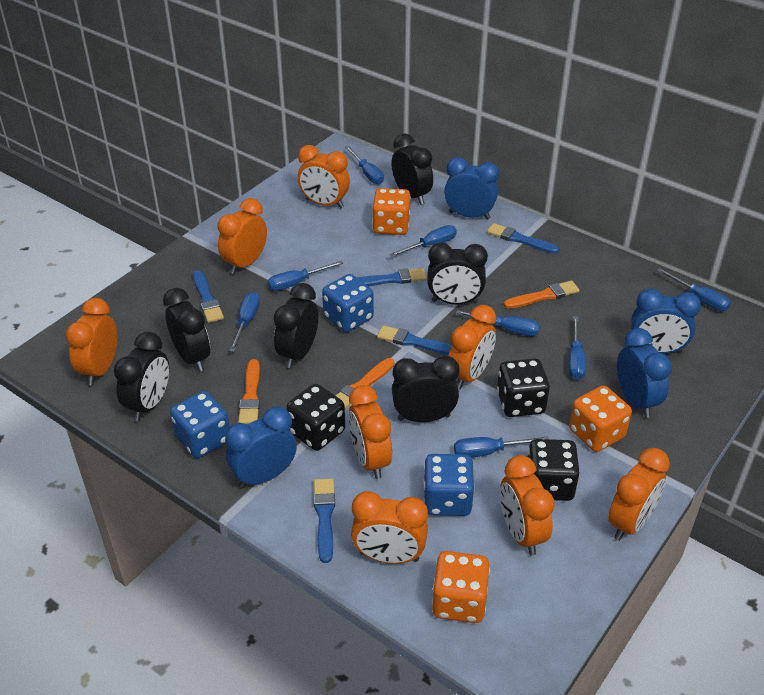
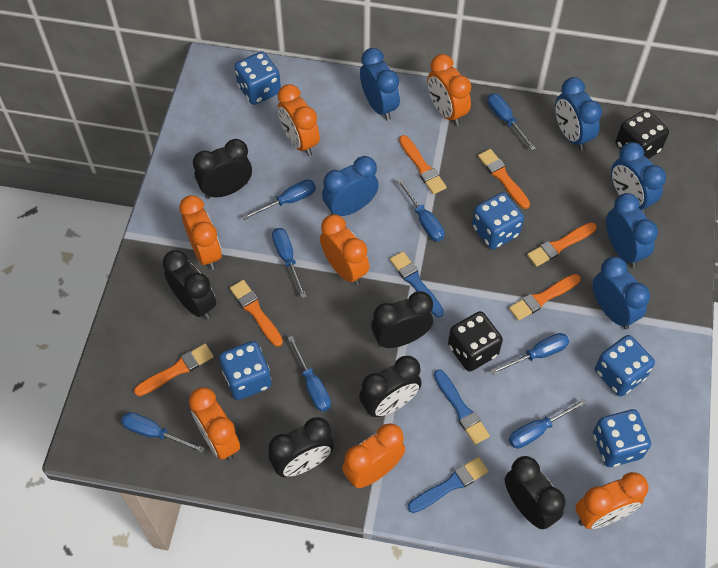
black dice: 3 -> 2
blue brush: 5 -> 3
blue clock: 4 -> 6
blue dice: 3 -> 5
orange brush: 3 -> 6
orange clock: 8 -> 7
orange dice: 3 -> 0

